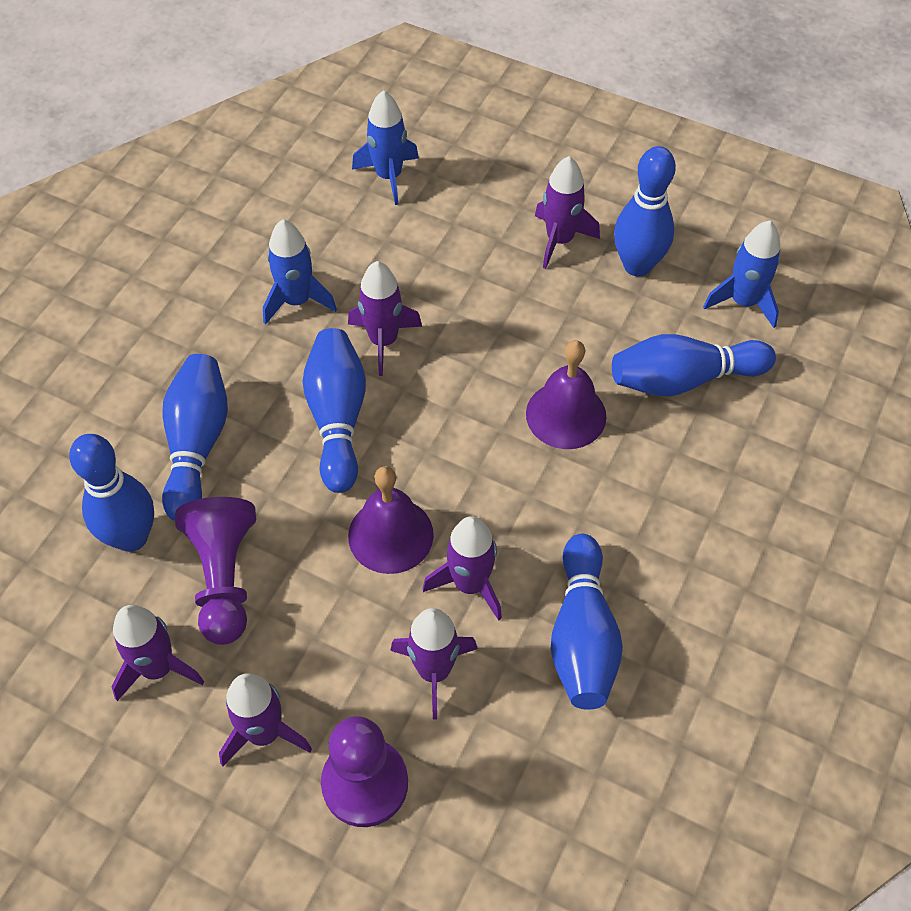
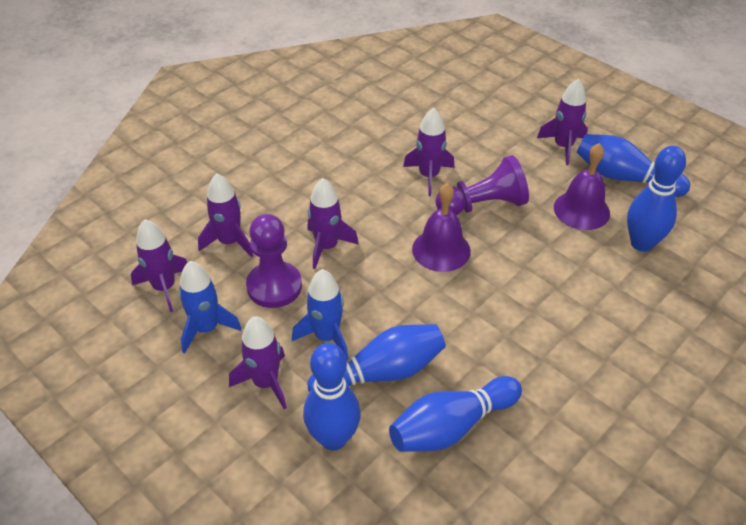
blue bowling pin: 6 -> 5
blue rocket: 3 -> 2

